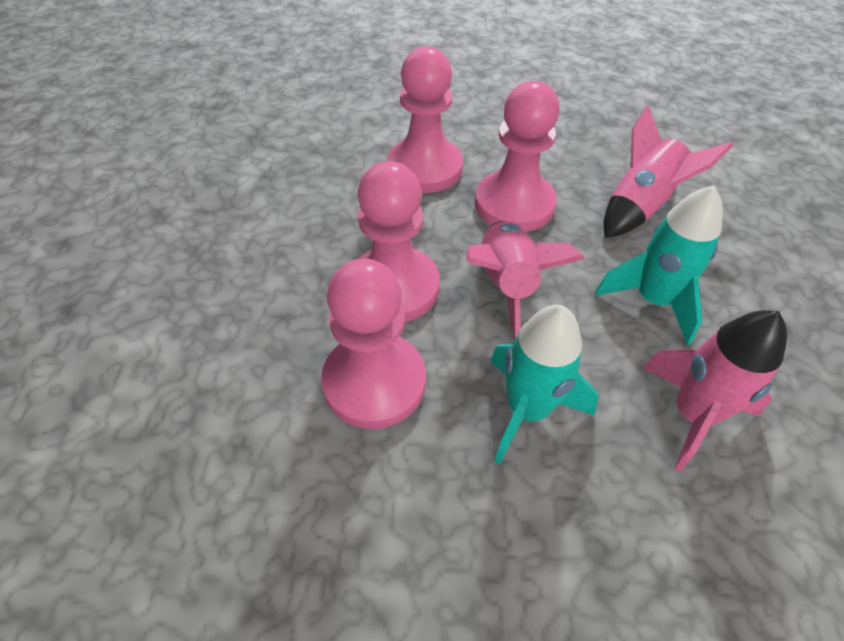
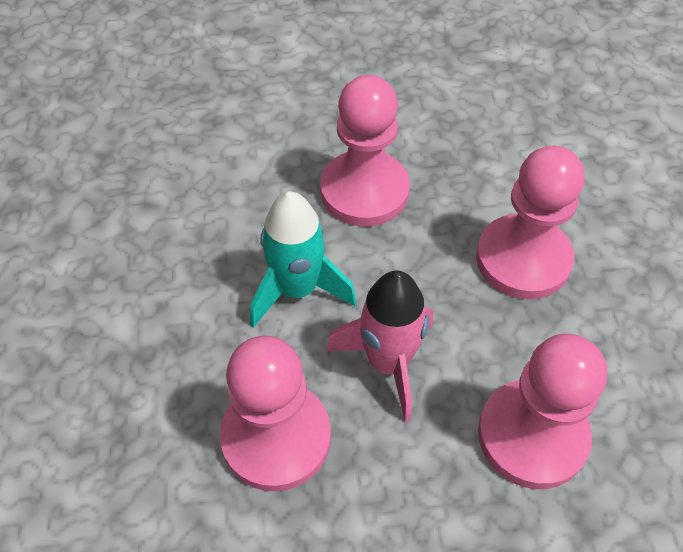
pink rocket: 3 -> 1
turquoise rocket: 2 -> 1

